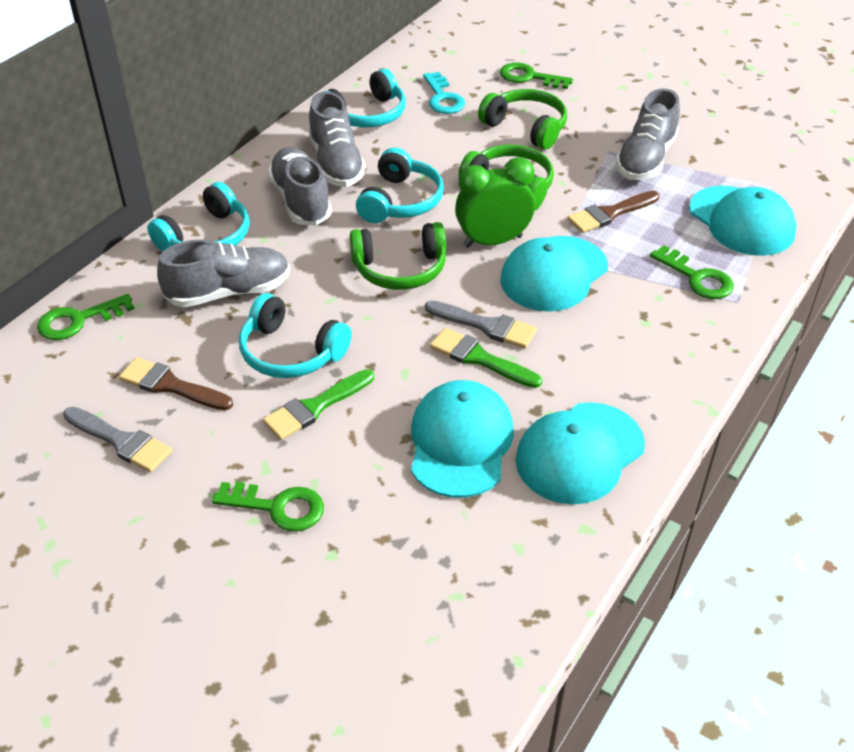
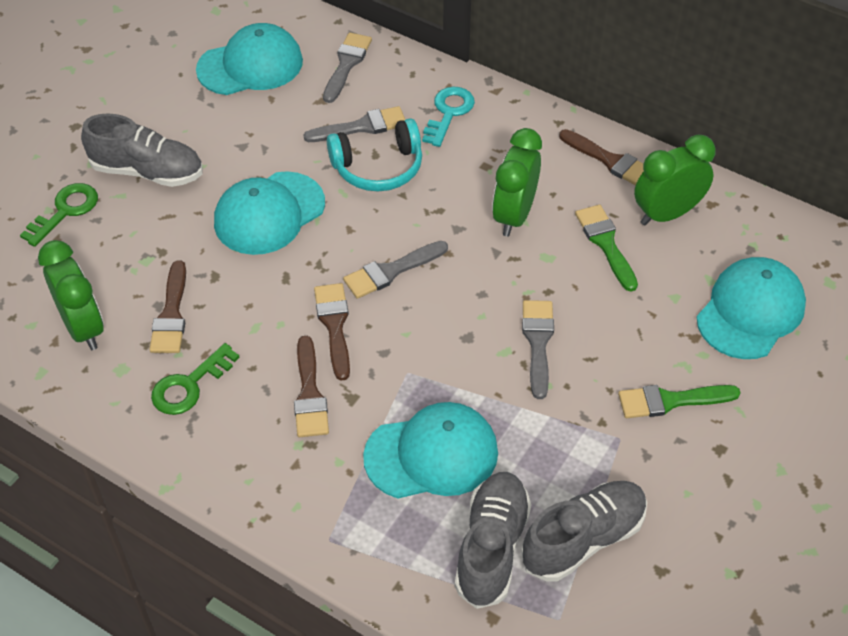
brown brush: 2 -> 4
green clock: 1 -> 3
green headphones: 3 -> 0
green key: 4 -> 2
grey brush: 2 -> 4
grey shoe: 4 -> 3
turquoise headphones: 4 -> 1

